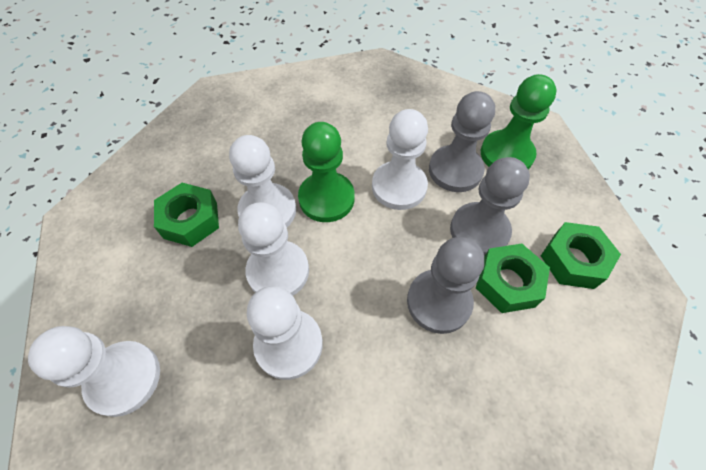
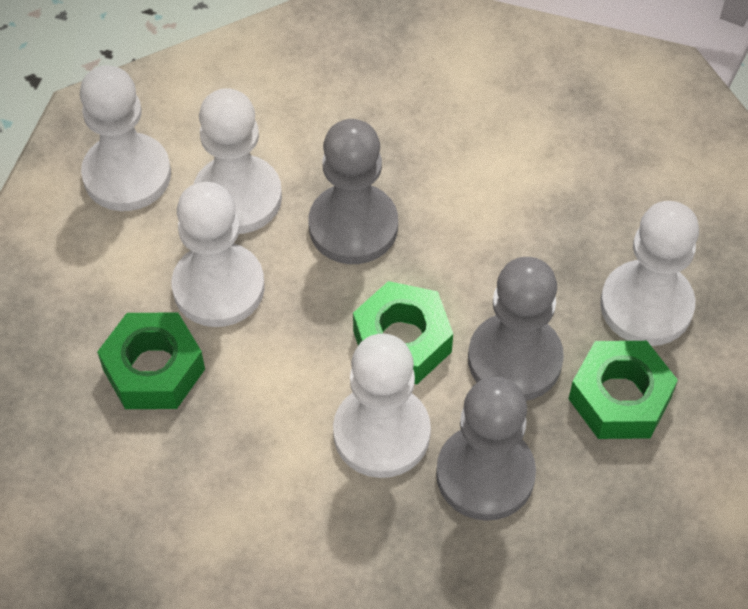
green pawn: 2 -> 0

